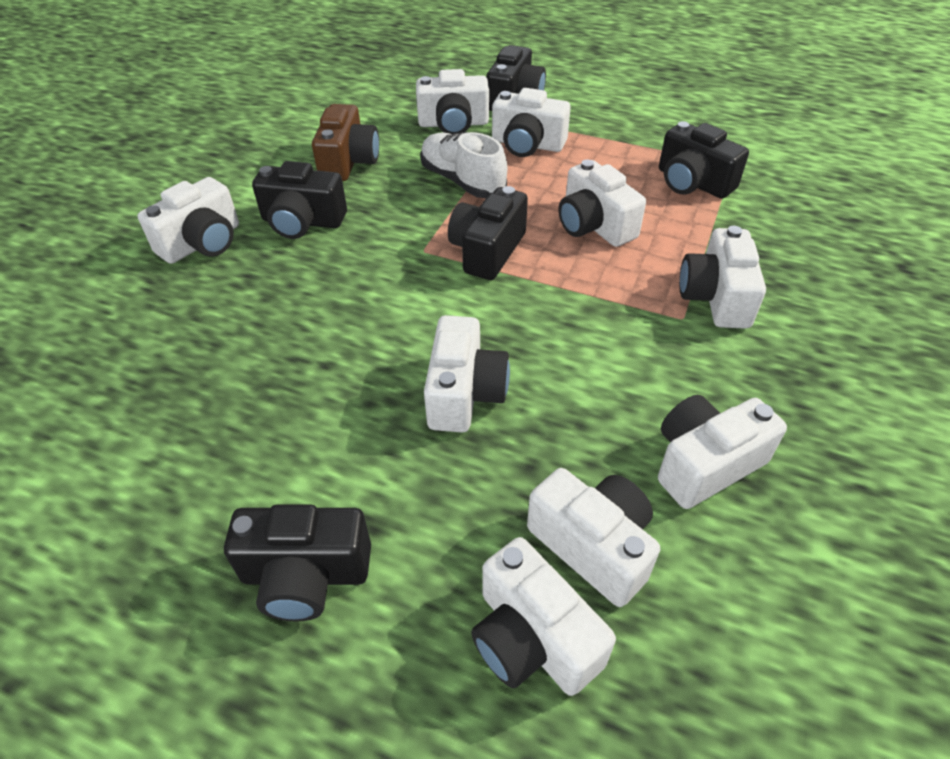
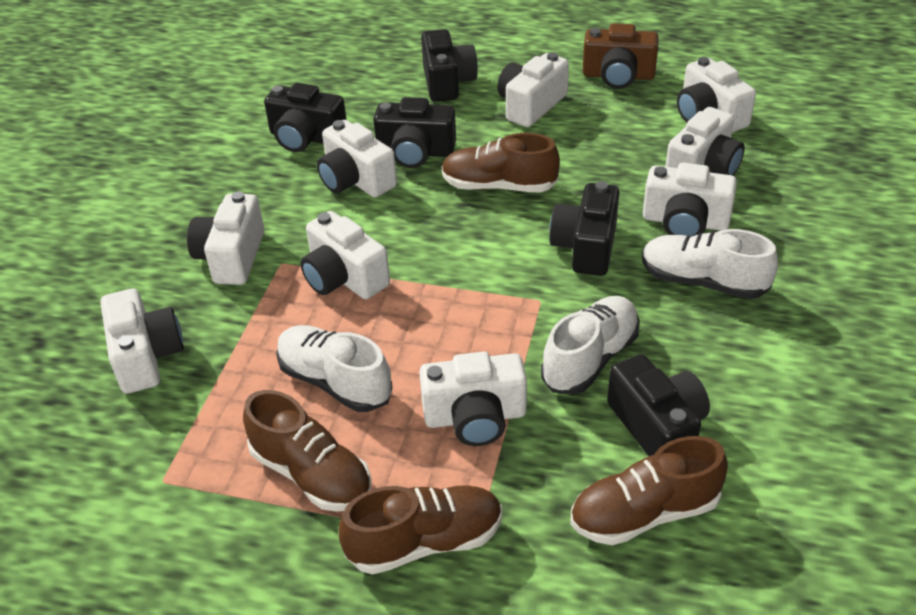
brown shoe: 0 -> 4
white shoe: 1 -> 3

